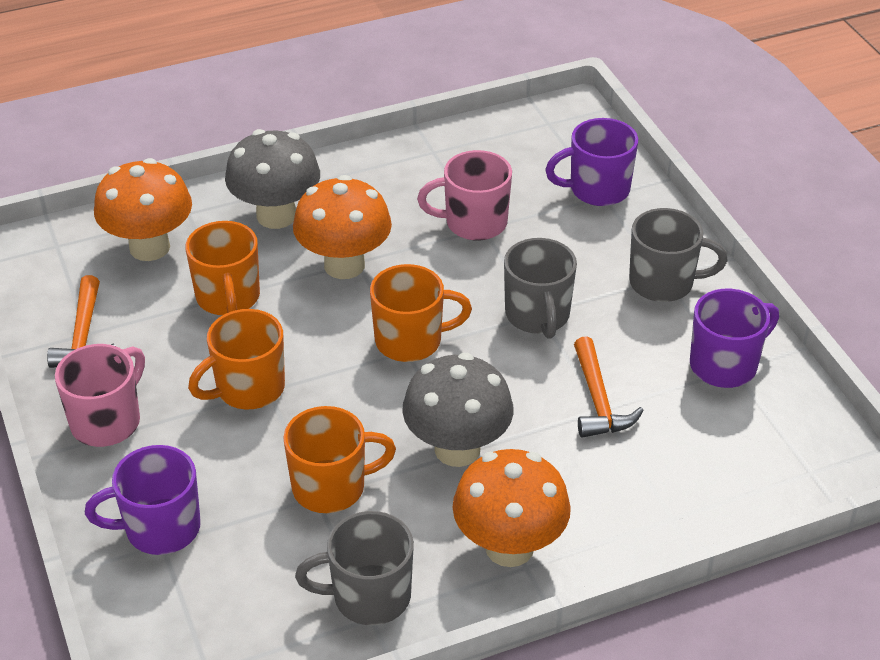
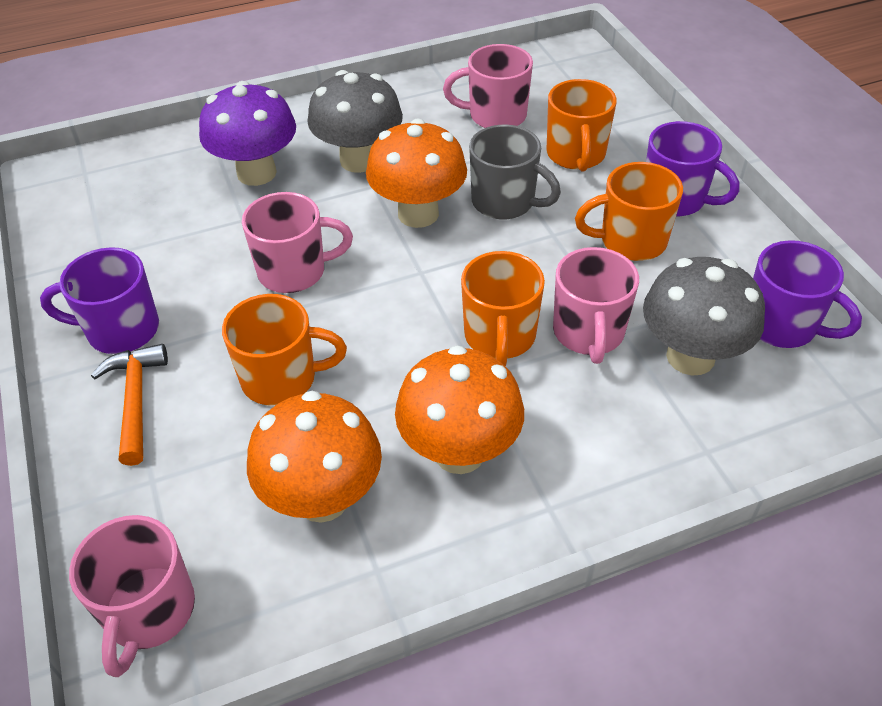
grey mug: 3 -> 1
orange hammer: 2 -> 1
pink mug: 2 -> 4
purple mushroom: 0 -> 1

